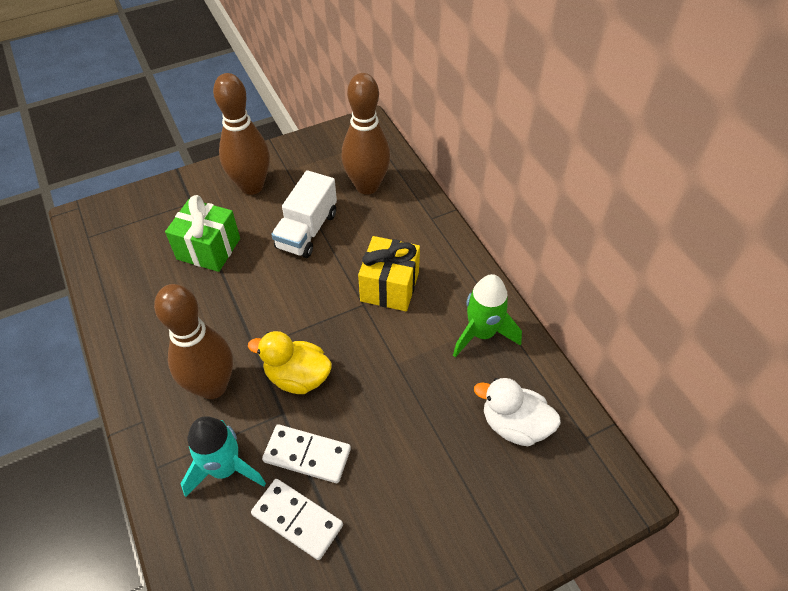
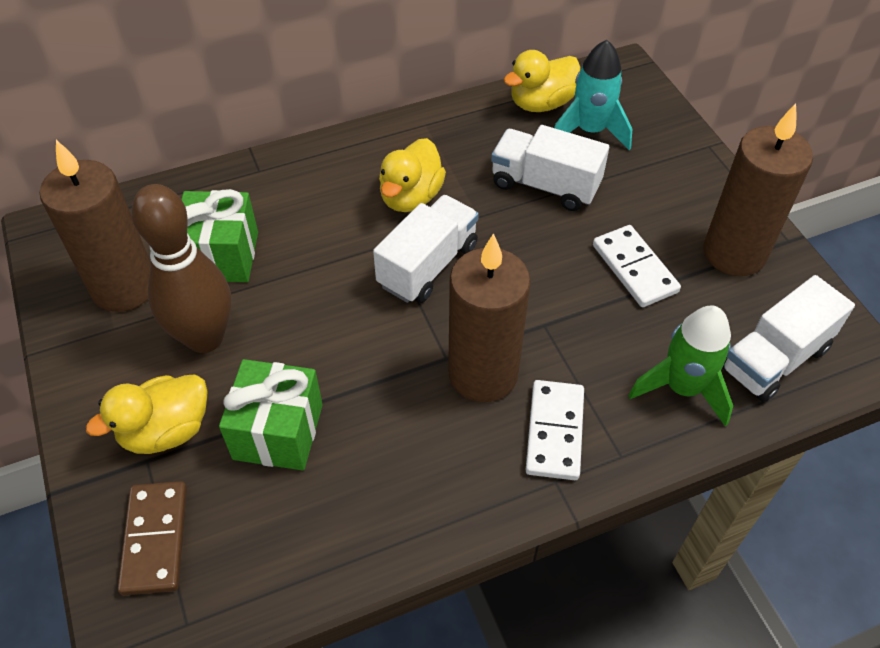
brown bowling pin: 3 -> 1
brown candle: 0 -> 3
brown domino: 0 -> 1
green gift: 1 -> 2
white duck: 1 -> 0
white truck: 1 -> 3
yellow duck: 1 -> 3
yellow gift: 1 -> 0

